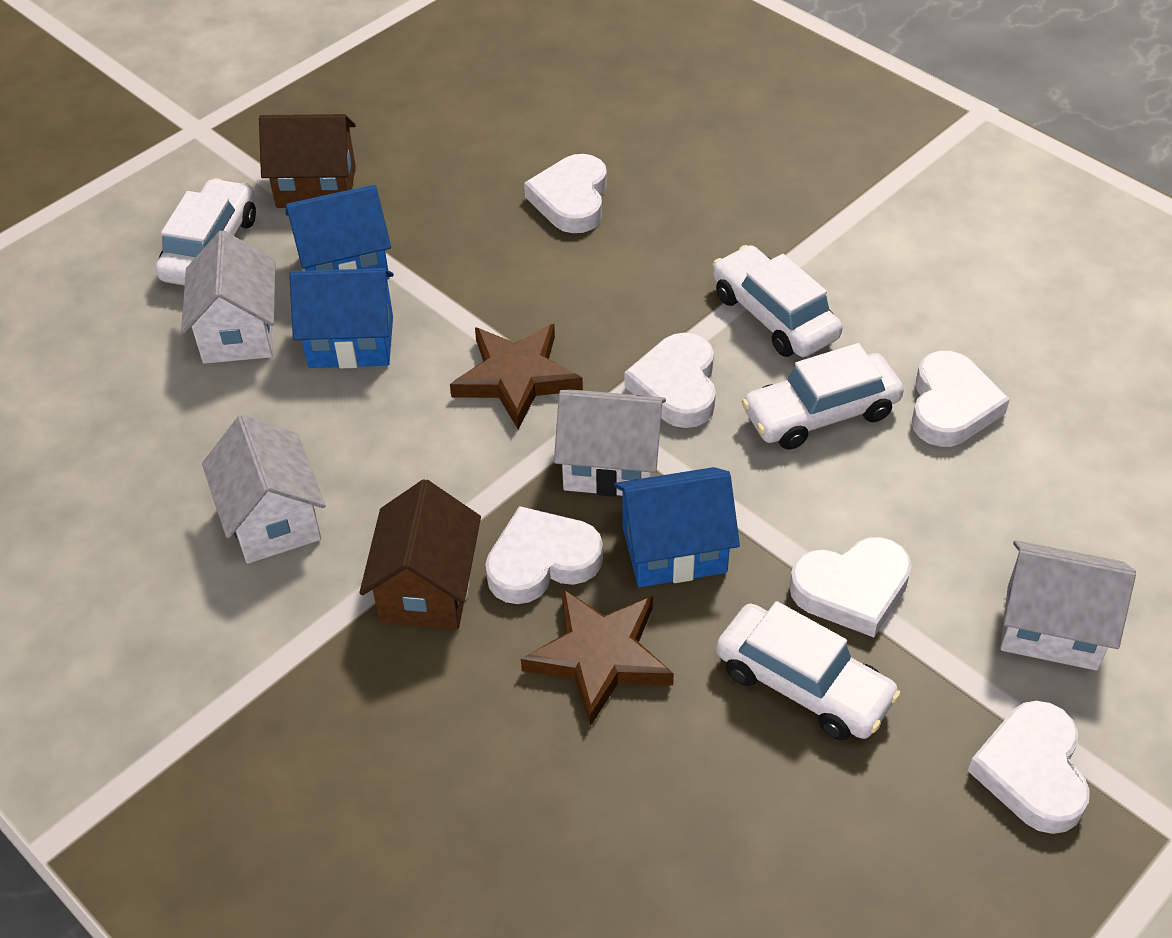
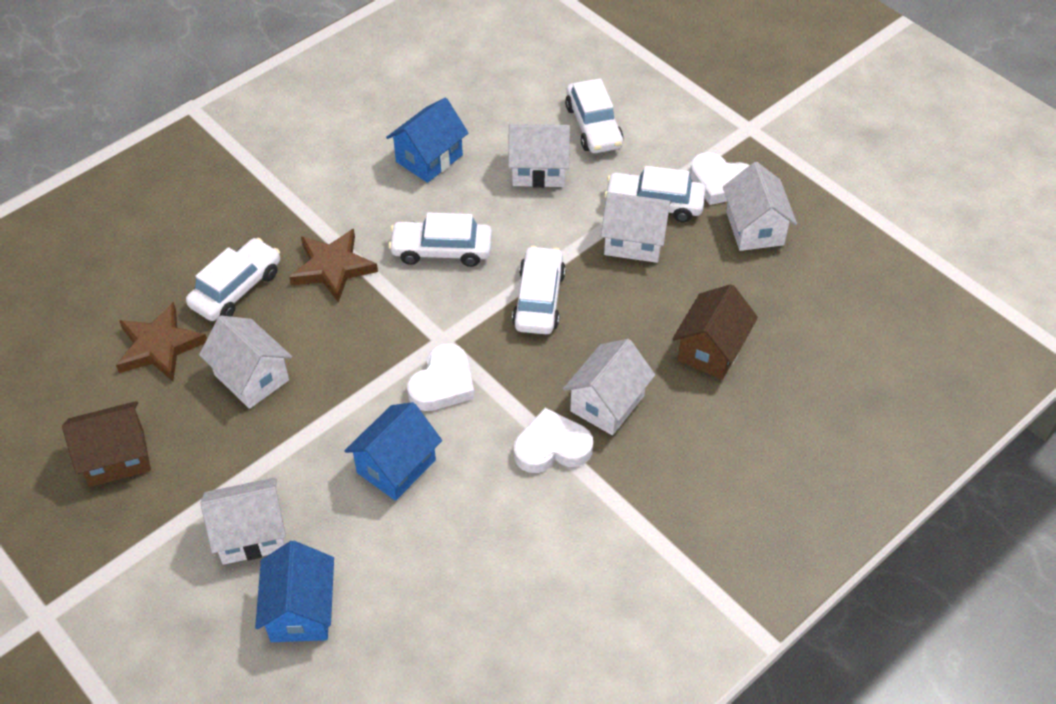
white car: 4 -> 5
white heart: 6 -> 3
white house: 4 -> 6

